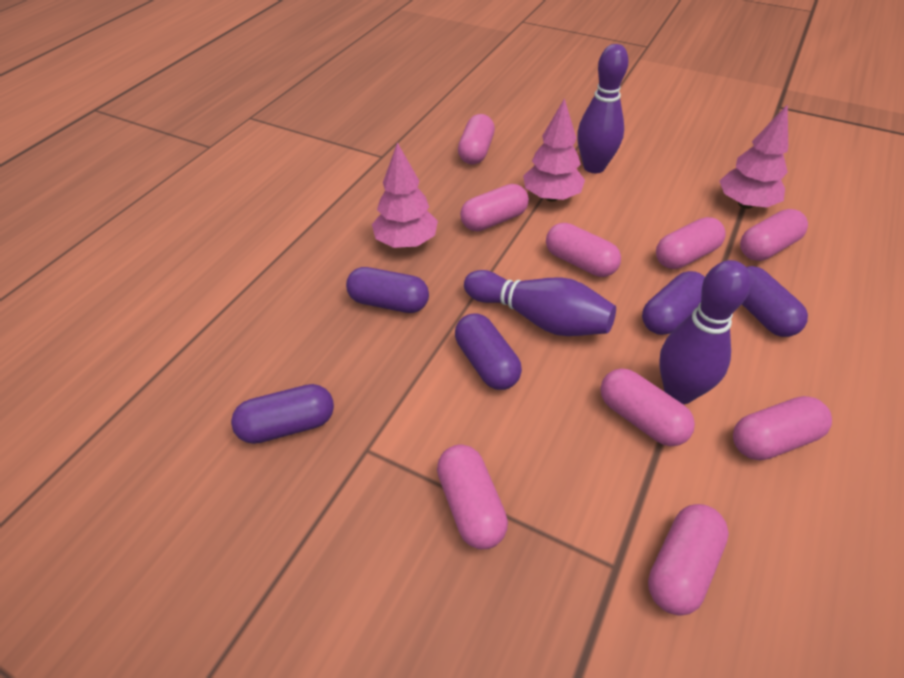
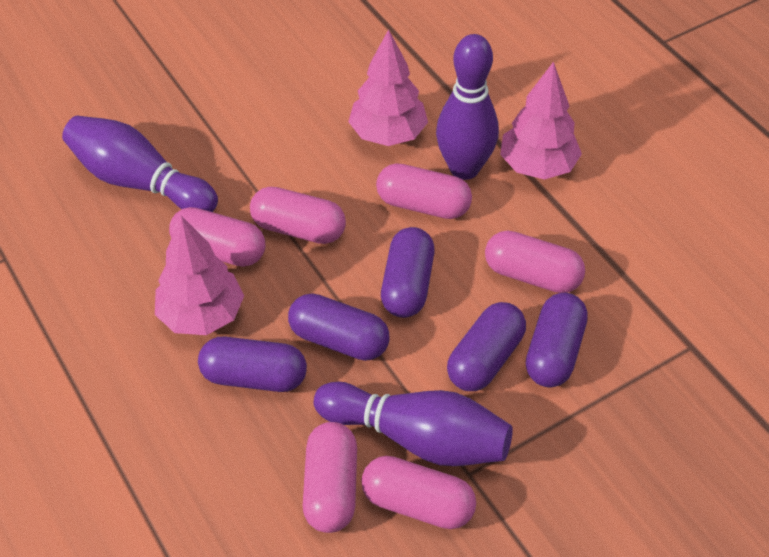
pink capsule: 9 -> 6

